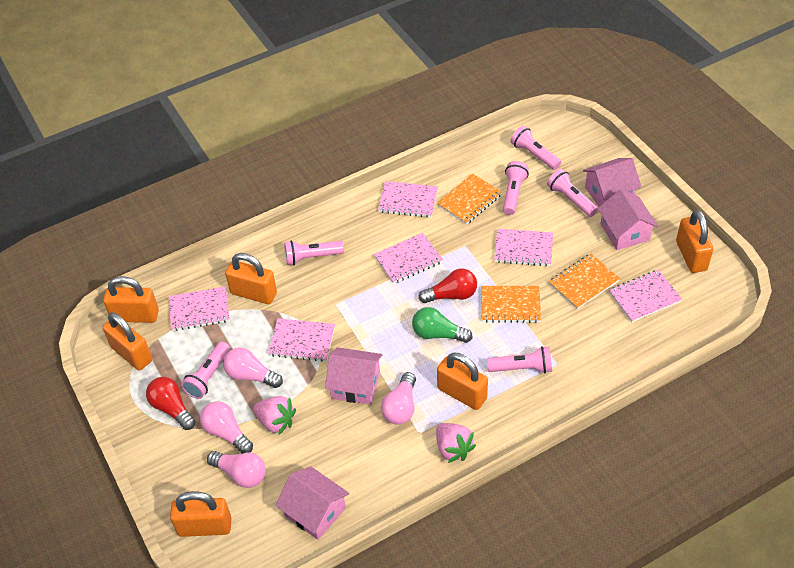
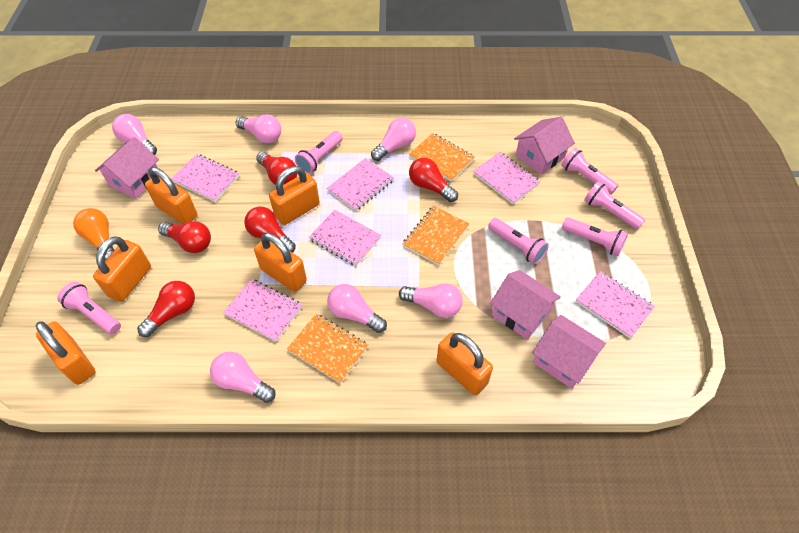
green light bulb: 1 -> 0
orange light bulb: 0 -> 1
pink light bulb: 4 -> 6
pink strawberry: 2 -> 0
red light bulb: 2 -> 5

